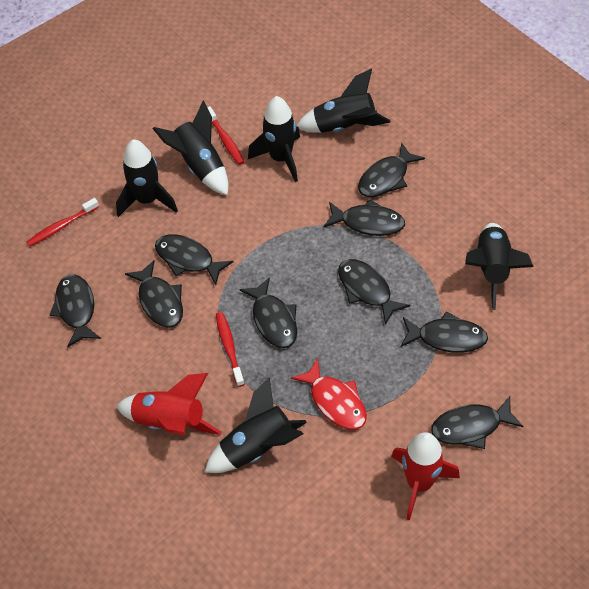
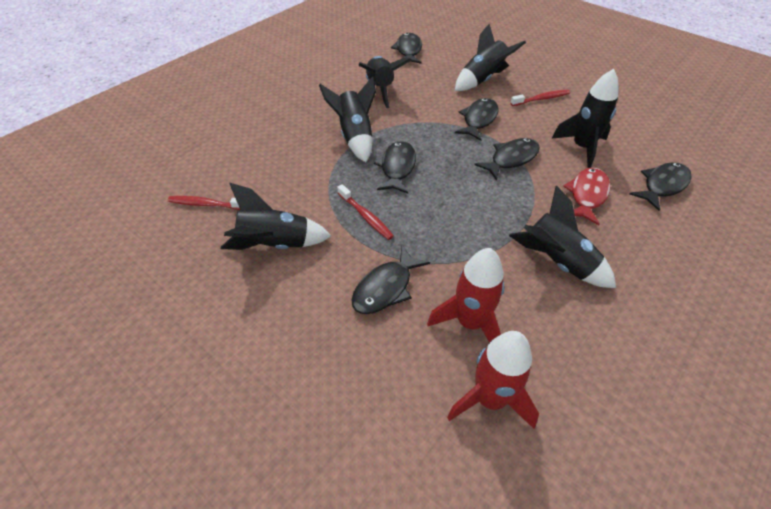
black fish: 9 -> 6

